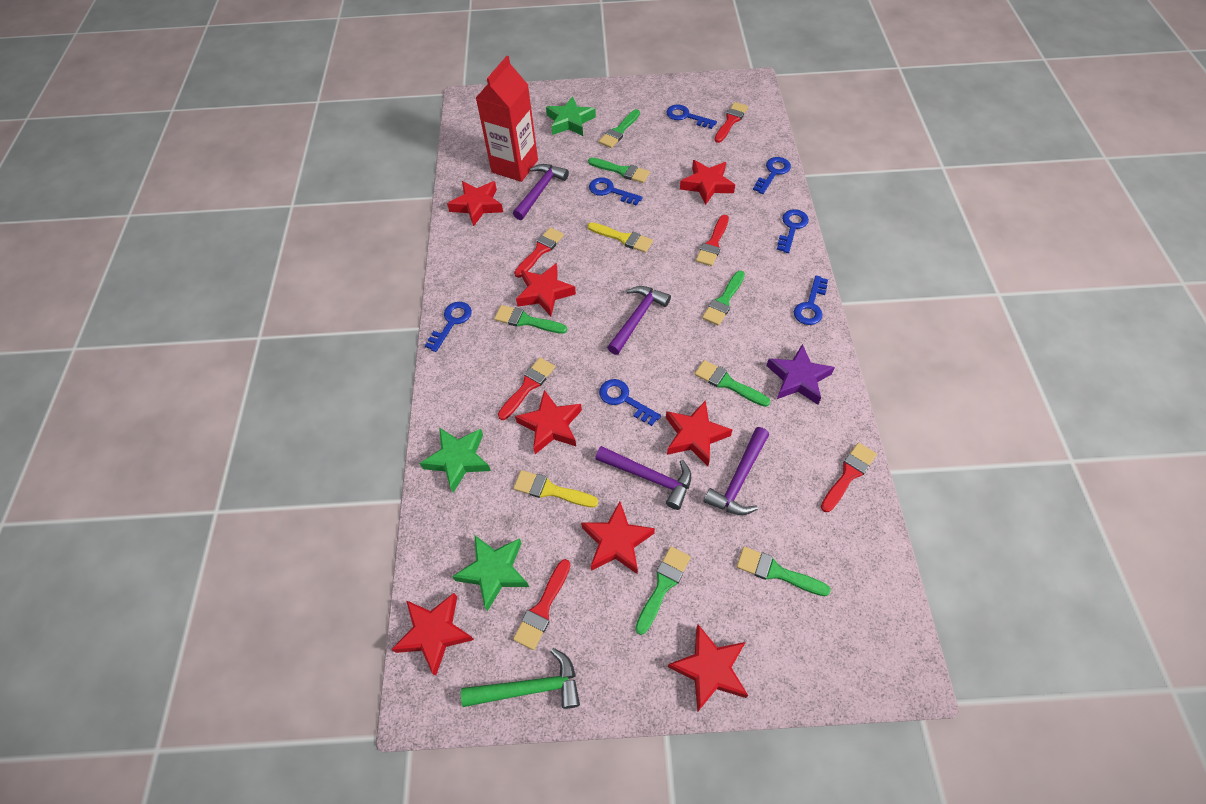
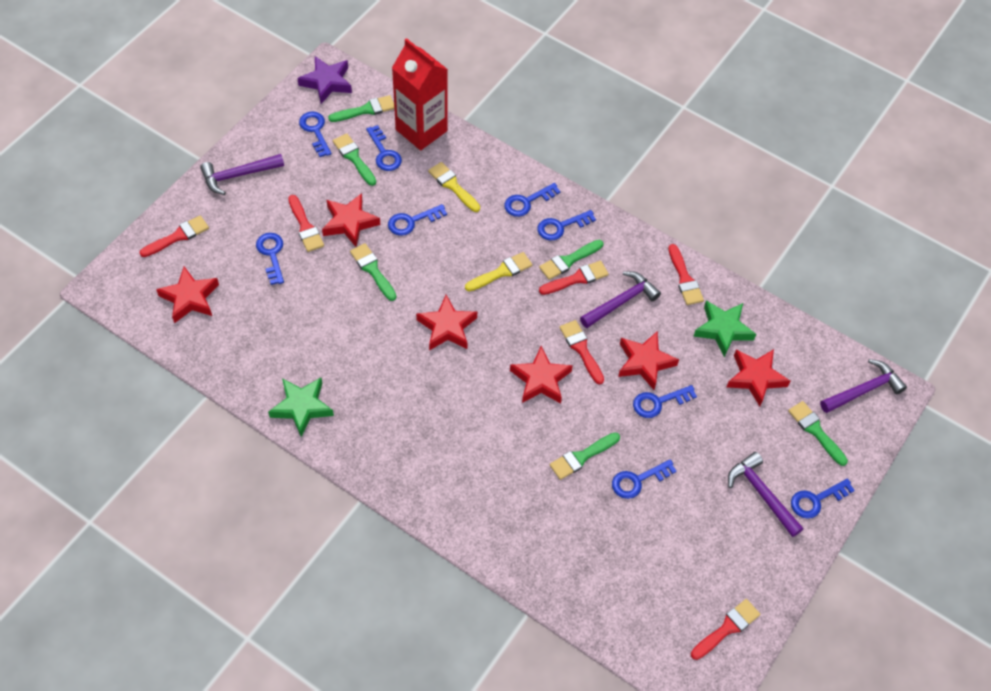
blue key: 7 -> 9
green brush: 7 -> 6
green hammer: 1 -> 0
green star: 3 -> 2
red star: 8 -> 6

